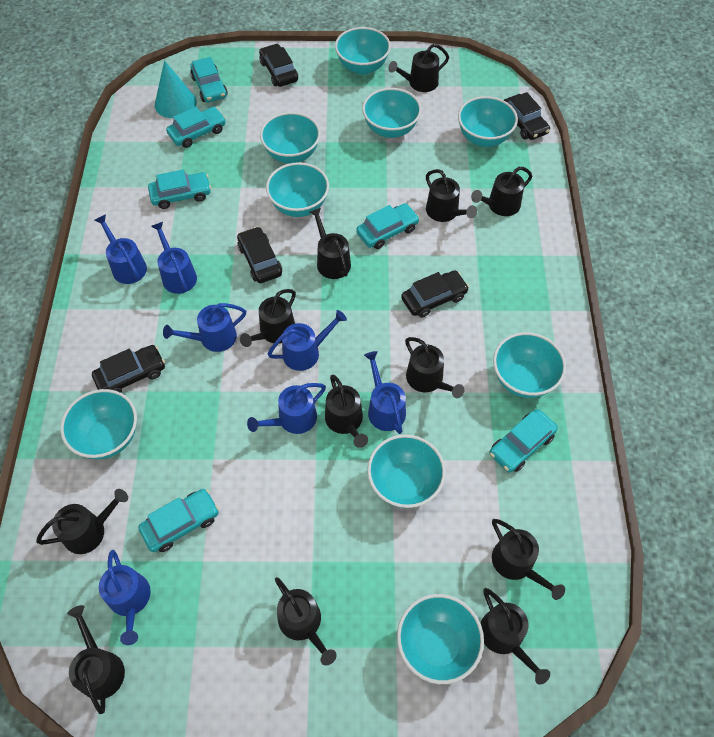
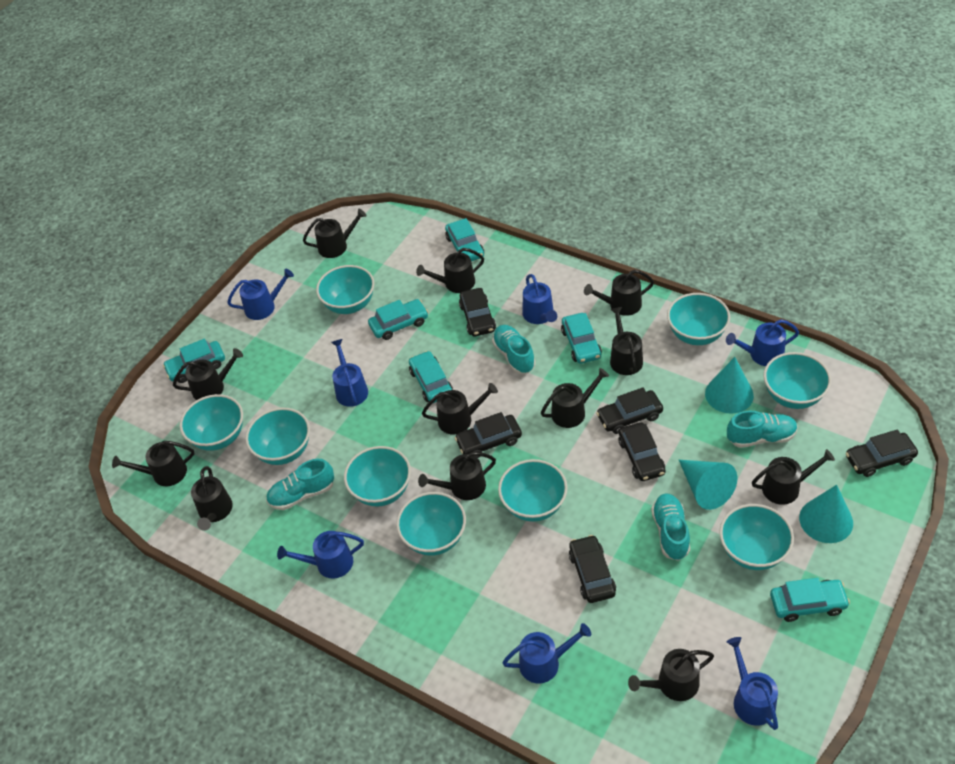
black car: 5 -> 6
turquoise cone: 1 -> 3
turquoise shoe: 0 -> 4

